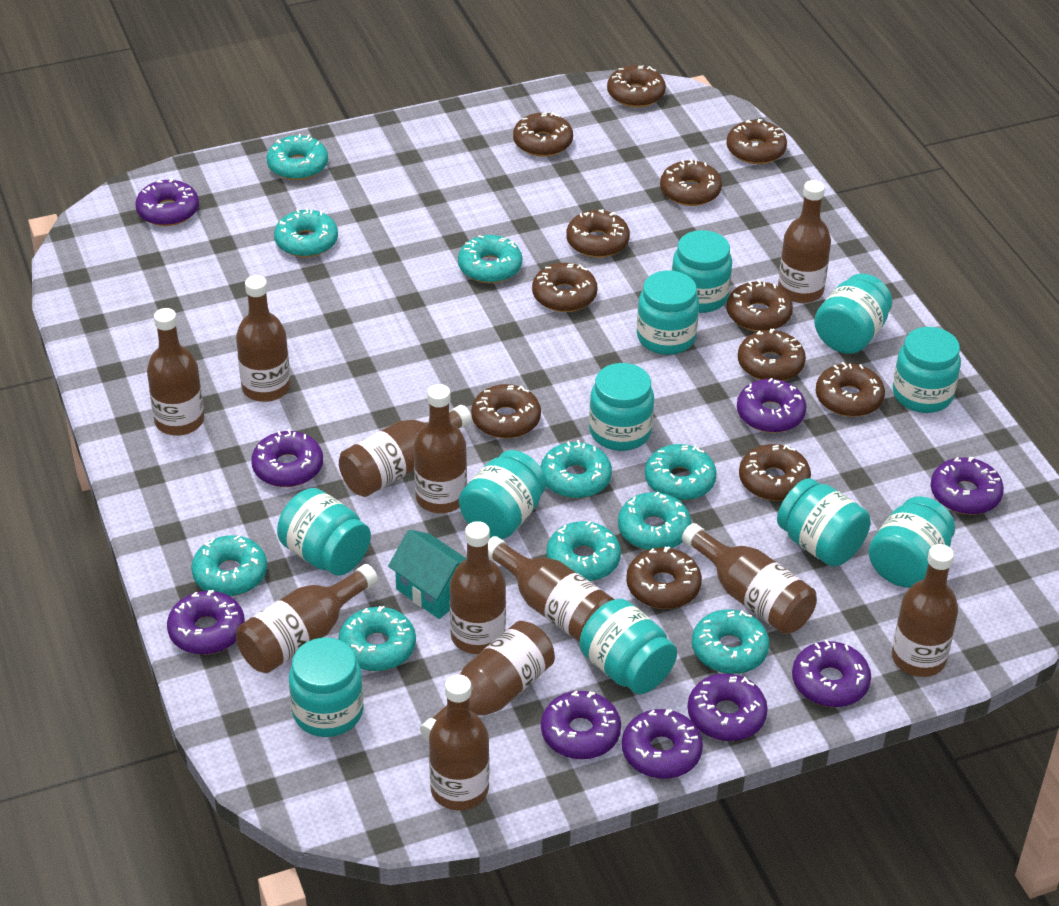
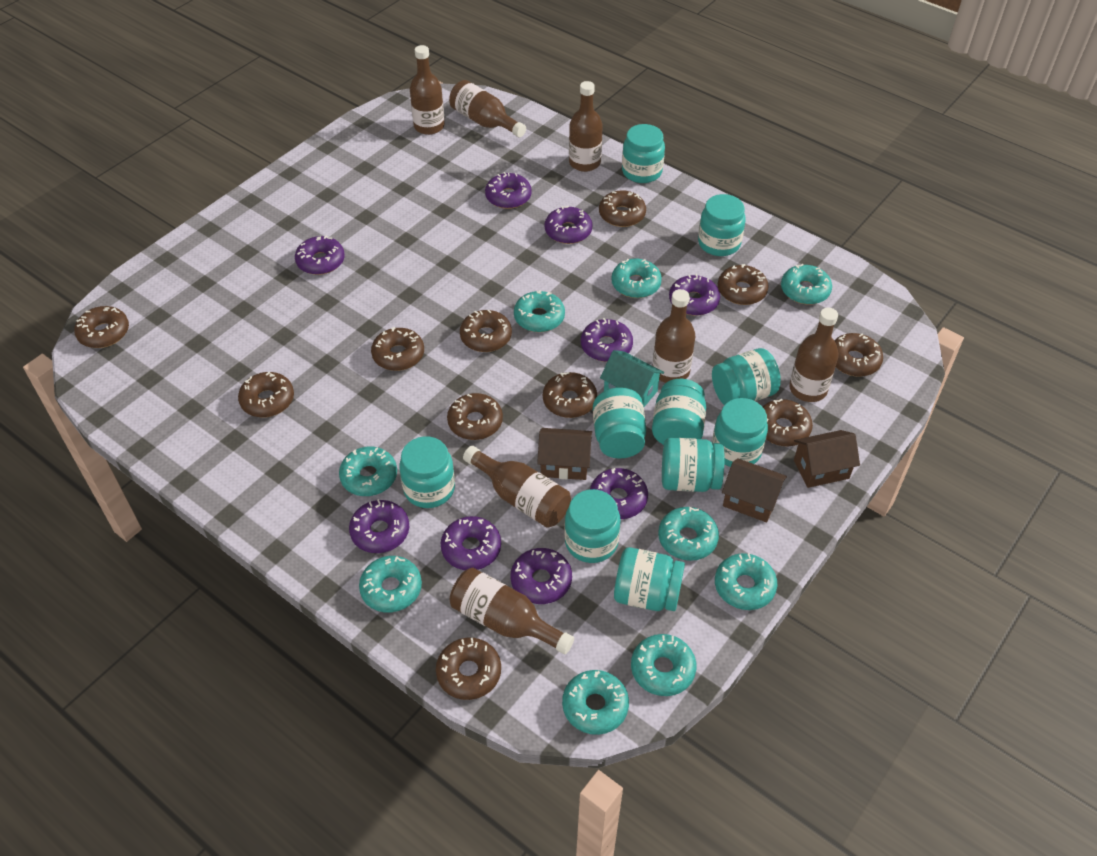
brown bottle: 12 -> 7
brown donut: 12 -> 11
brown house: 0 -> 3
turquoise donut: 10 -> 9
turquoise jar: 11 -> 10

